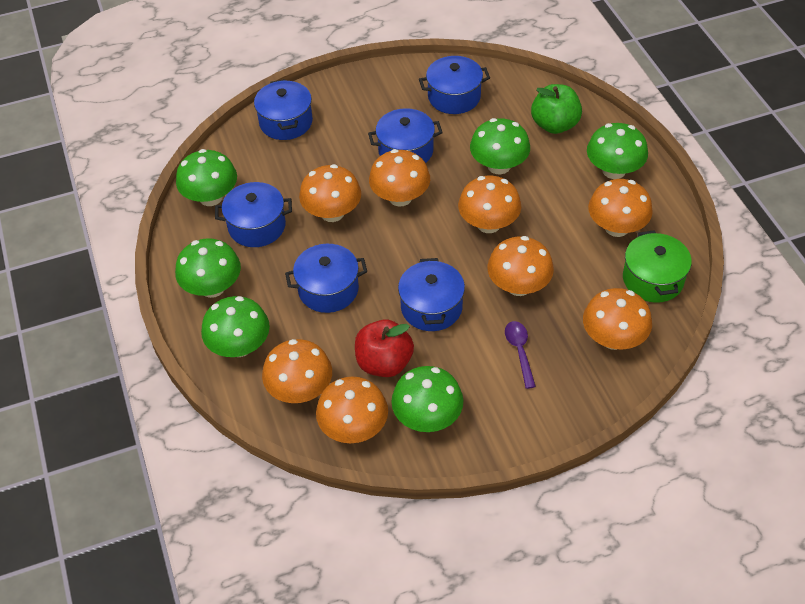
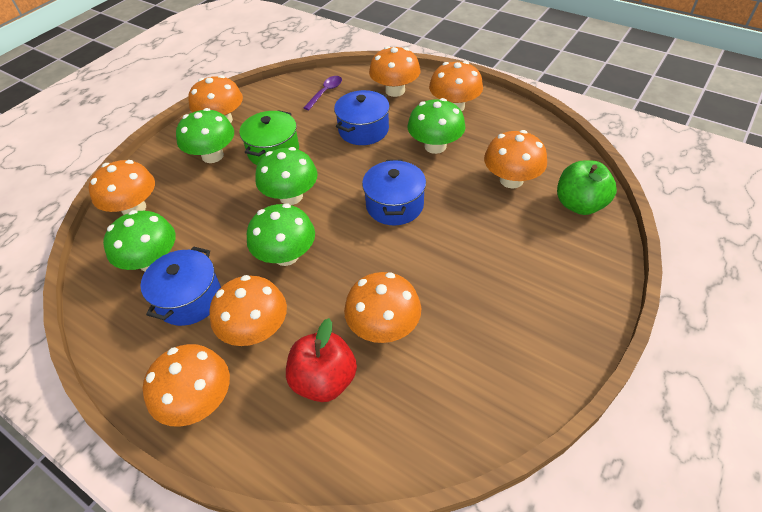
blue pot: 6 -> 3
green mushroom: 6 -> 5

